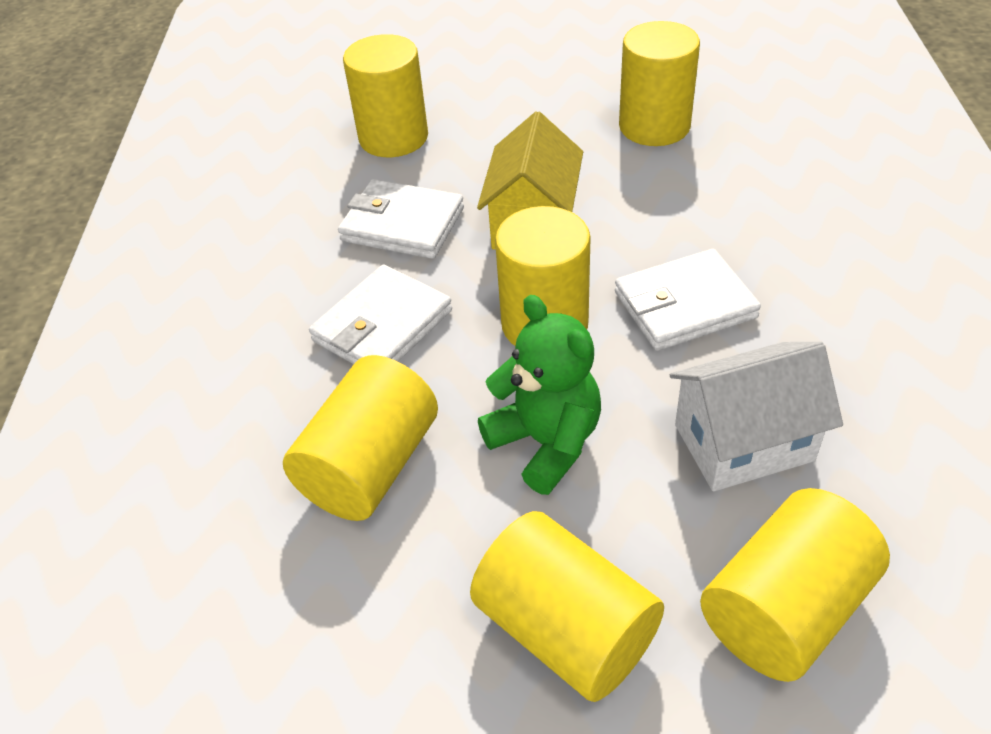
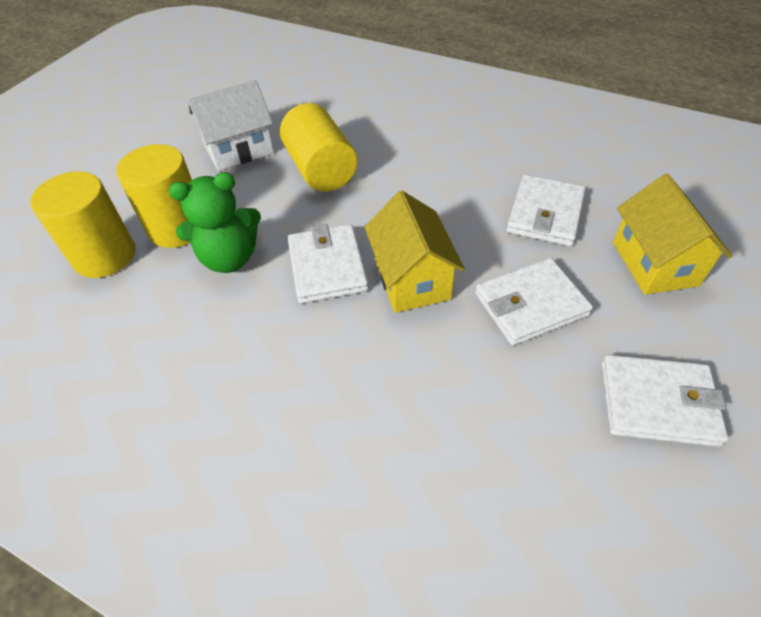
white wallet: 3 -> 4
yellow cylinder: 6 -> 3
yellow house: 1 -> 2

